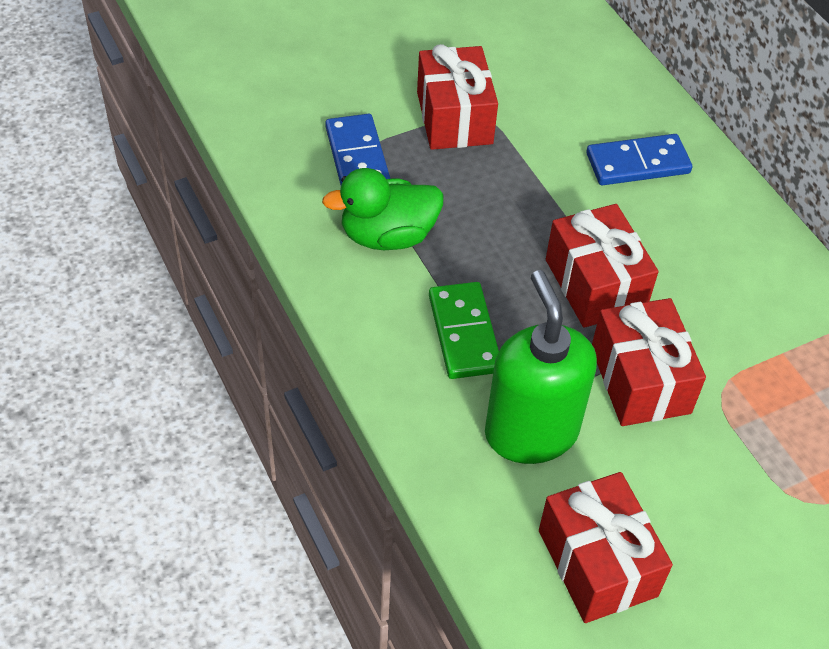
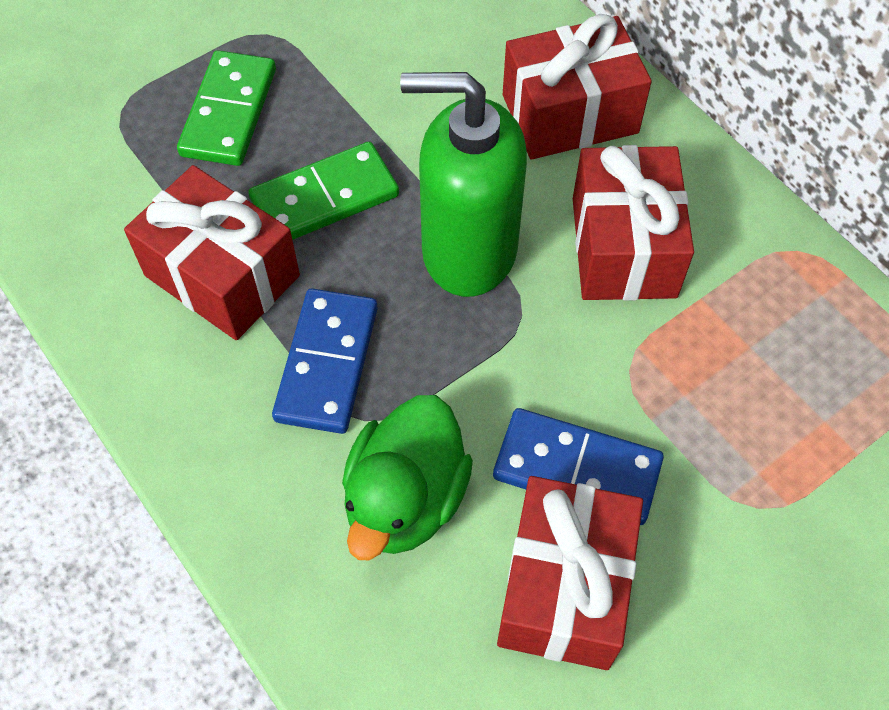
green domino: 1 -> 2

